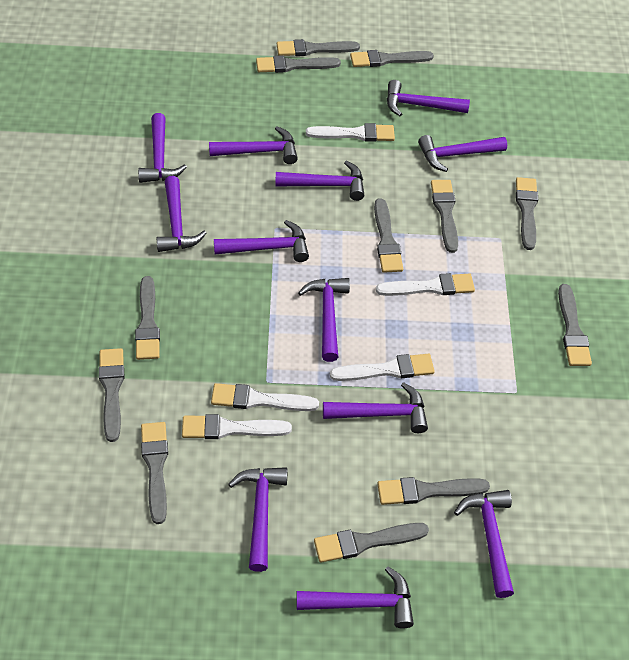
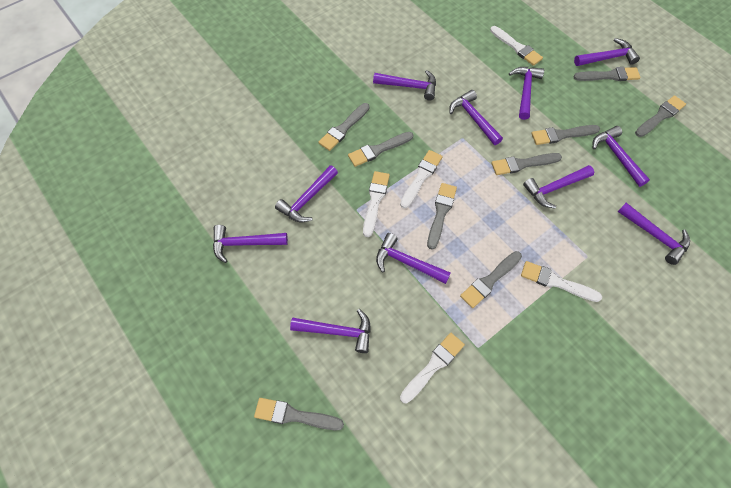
grey brush: 12 -> 9
purple hammer: 12 -> 11

